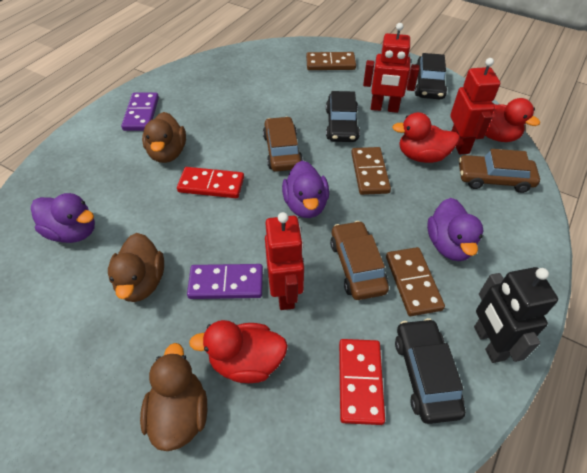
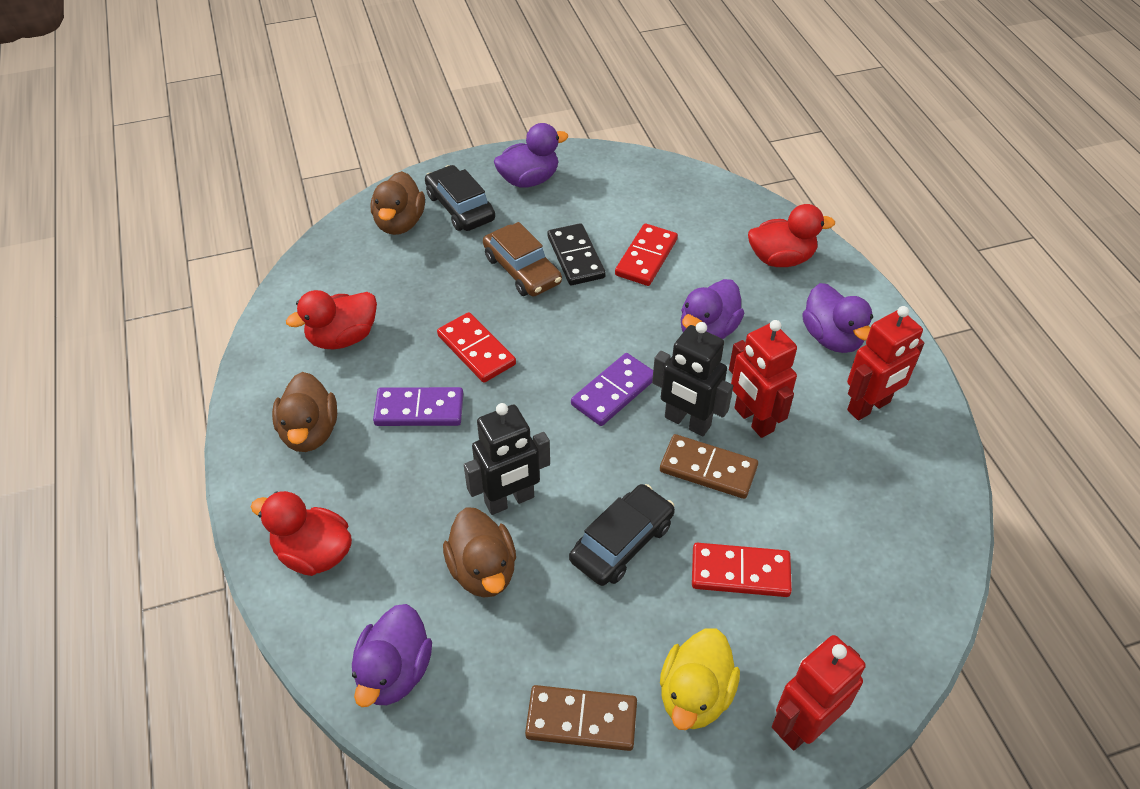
black car: 3 -> 2
black domino: 0 -> 1
black robot: 1 -> 2
brown car: 3 -> 1
brown domino: 3 -> 2
purple duck: 3 -> 4
red domino: 2 -> 3
yellow duck: 0 -> 1

